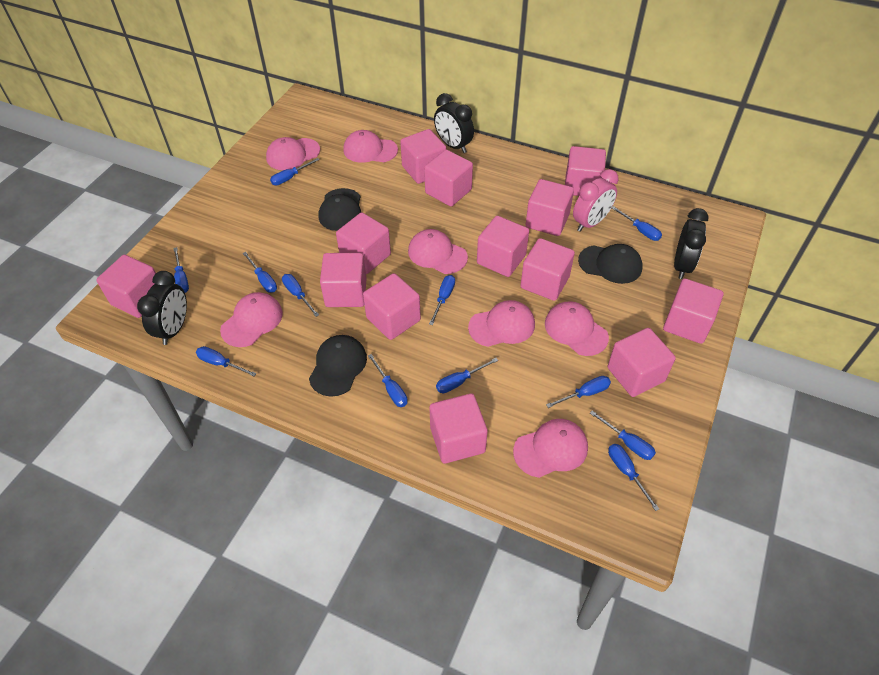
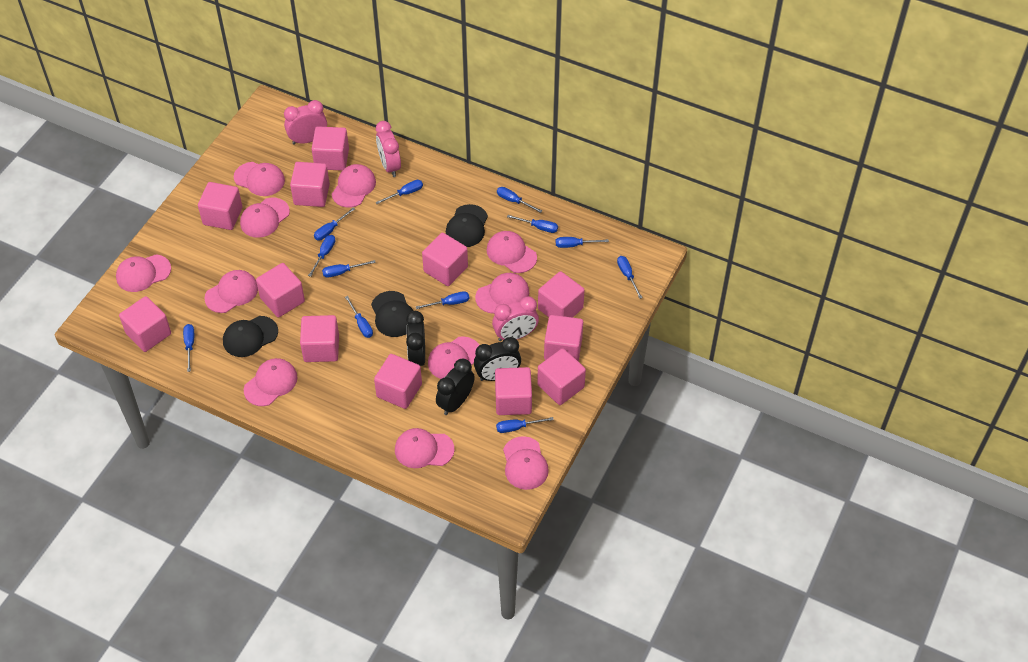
pink cap: 7 -> 11
pink clock: 1 -> 3
pink cube: 13 -> 12

